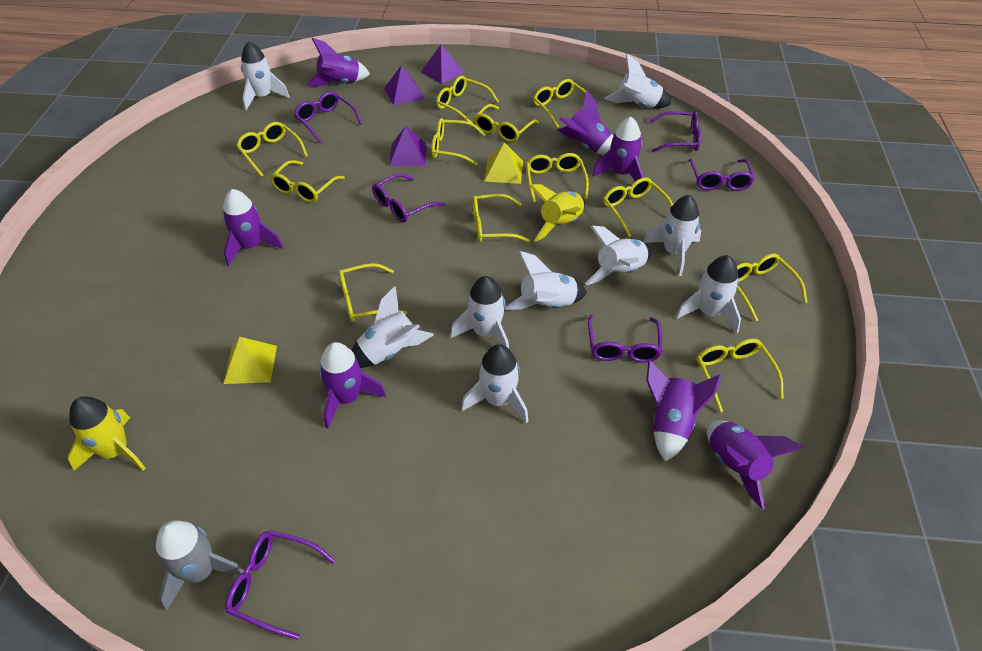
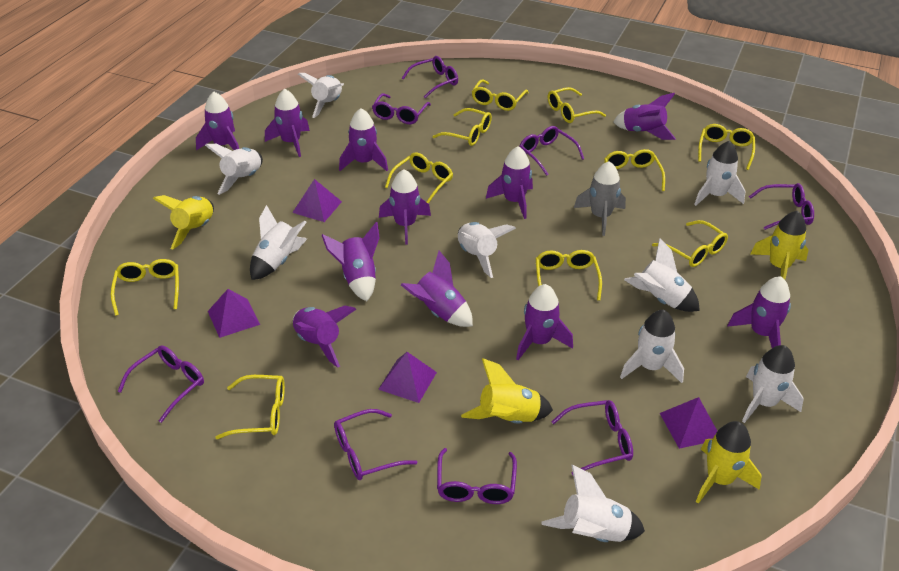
purple glasses: 6 -> 8
purple pyramid: 3 -> 4
purple rocket: 7 -> 11
yellow glasses: 12 -> 10
yellow pyramid: 2 -> 0
yellow rocket: 2 -> 4

